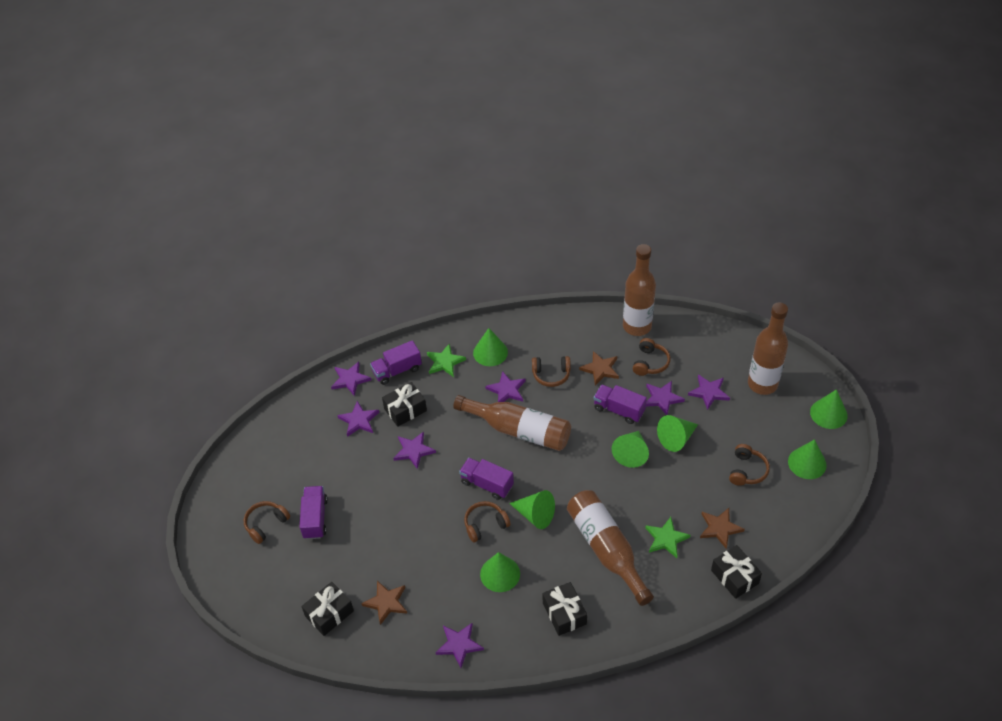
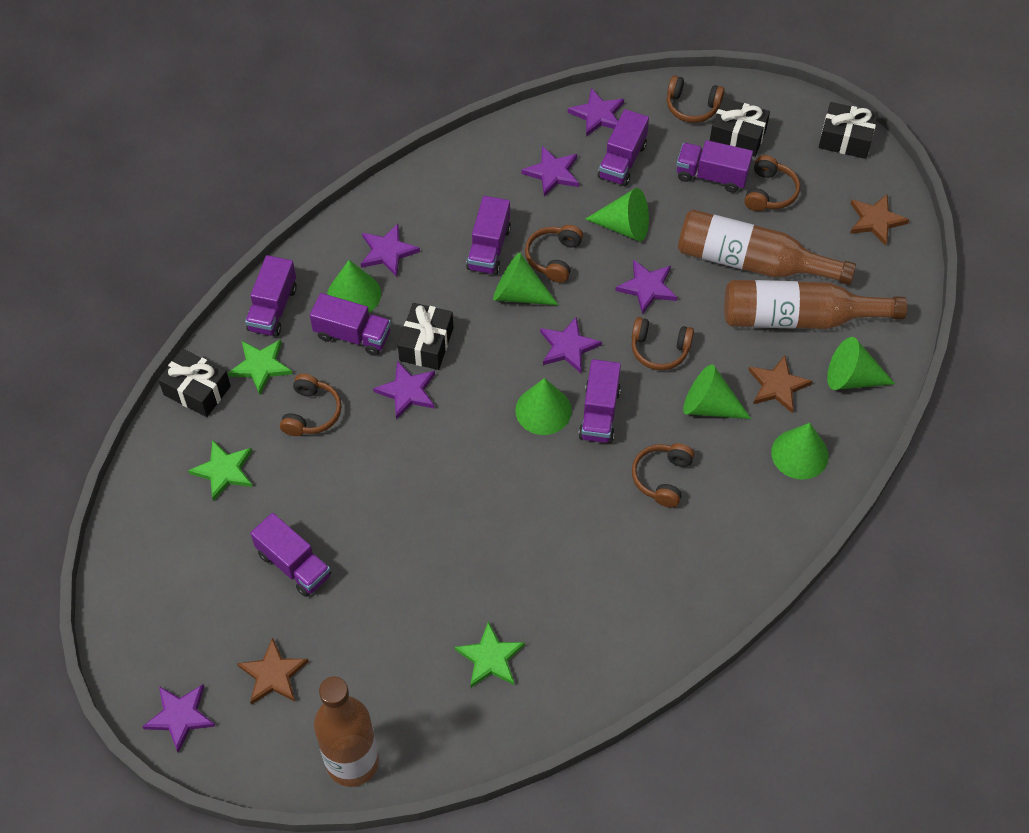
brown bottle: 4 -> 3
brown headphones: 5 -> 6
green star: 2 -> 3
purple truck: 4 -> 7

